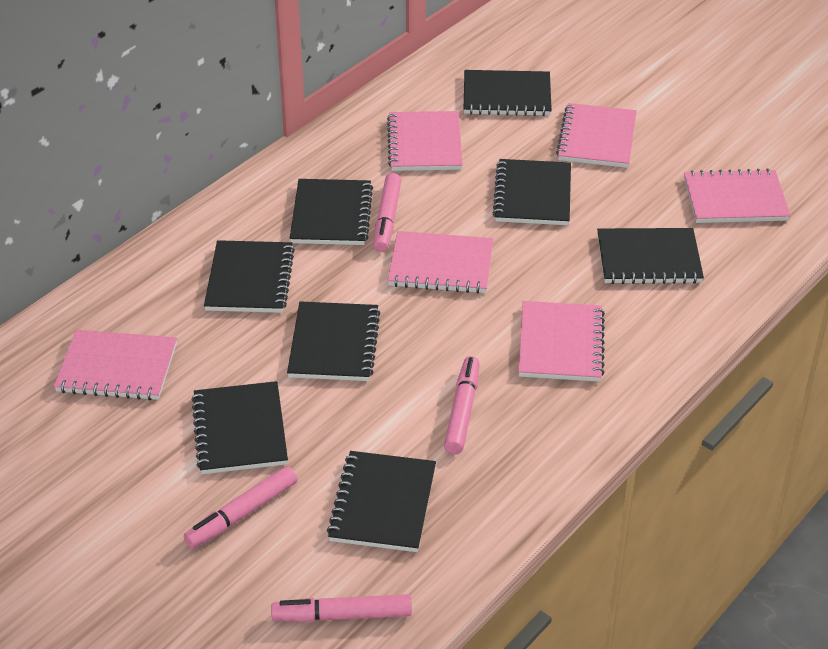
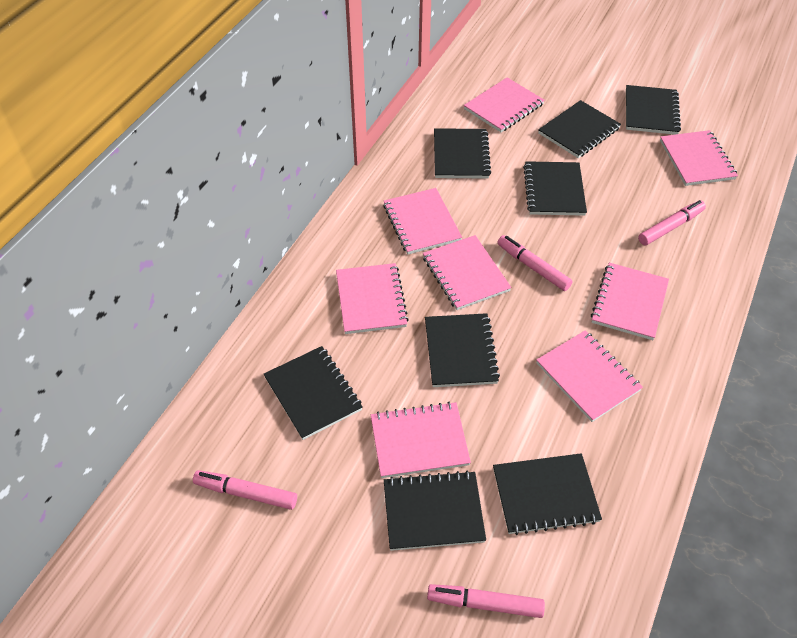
pink notebook: 6 -> 8

